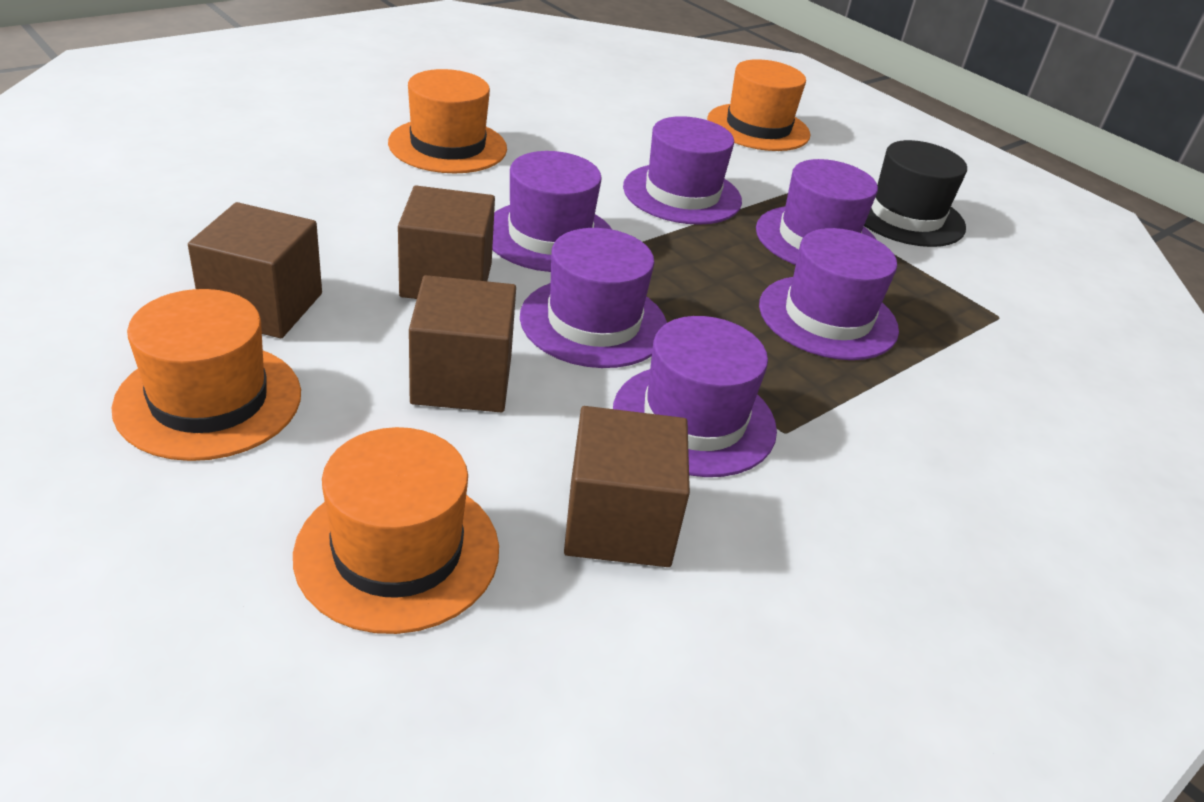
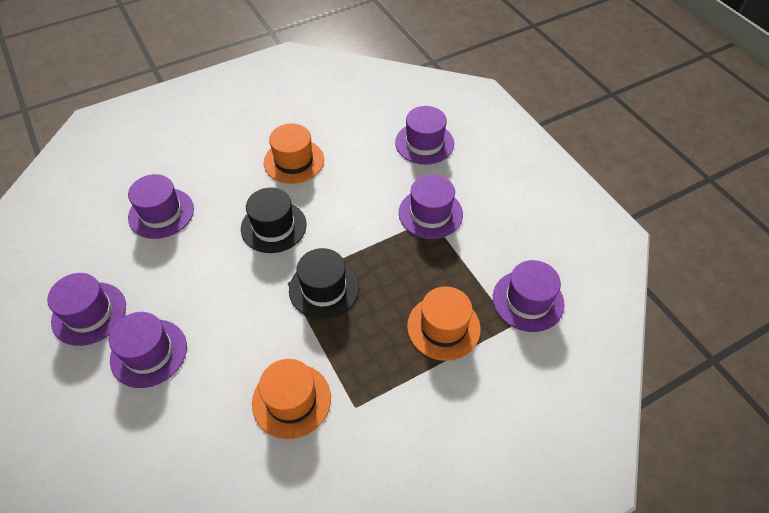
black hat: 1 -> 2
brown cube: 4 -> 0
orange hat: 4 -> 3

